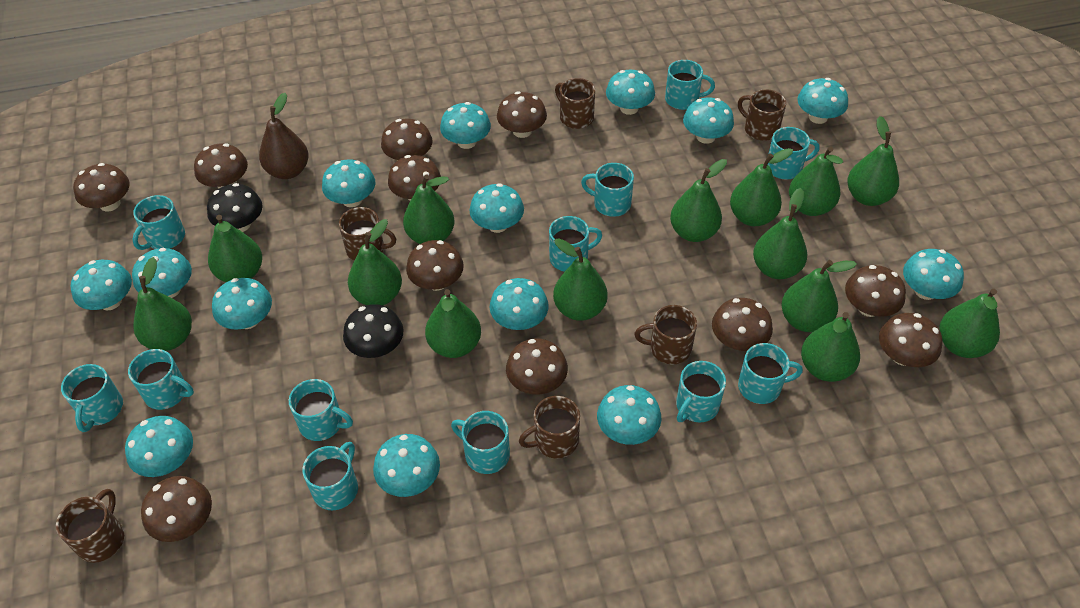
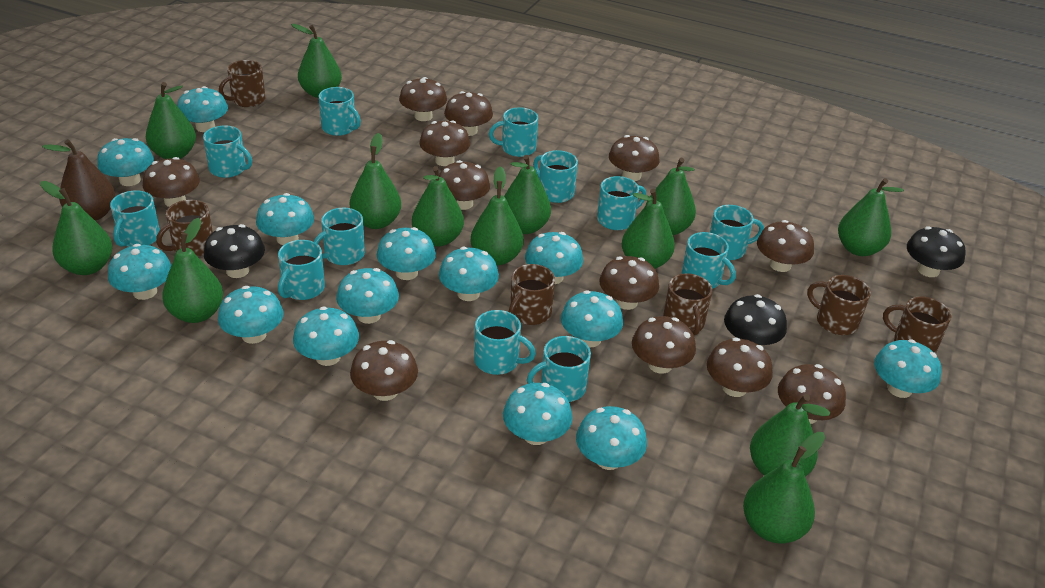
black mushroom: 2 -> 3
brown mushroom: 11 -> 12
green pear: 14 -> 13

